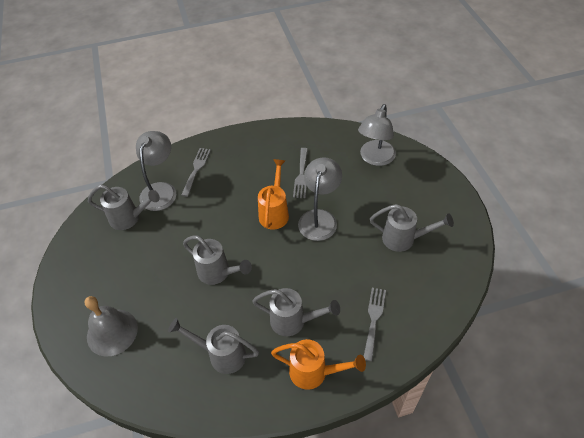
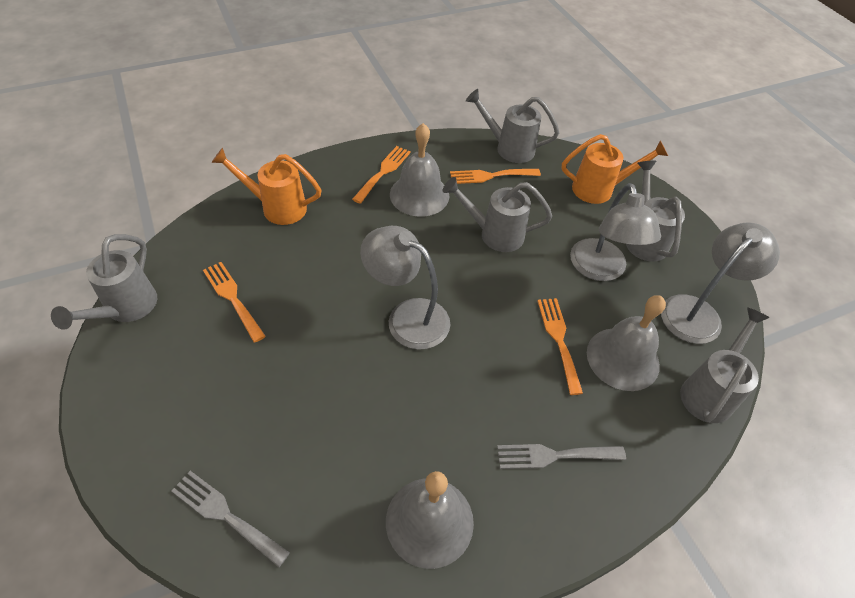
grey bell: 1 -> 3
grey fork: 3 -> 2
orange fork: 0 -> 4

